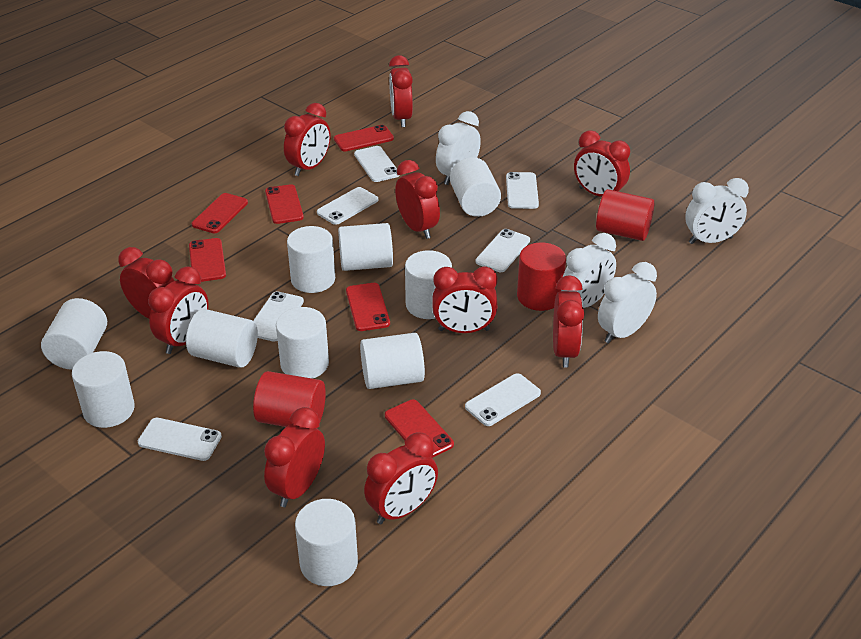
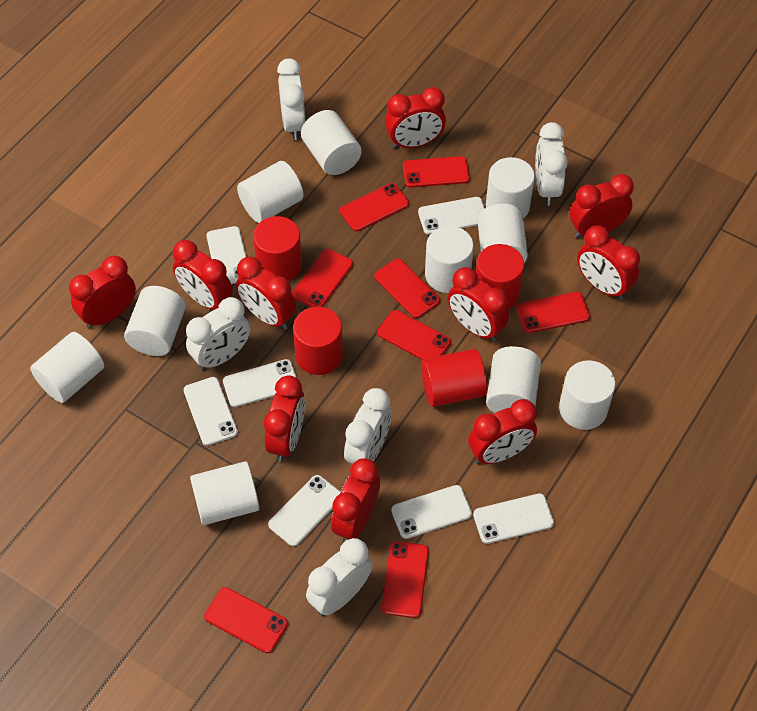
red cylinder: 3 -> 4
red phone: 6 -> 8
white clock: 4 -> 5

